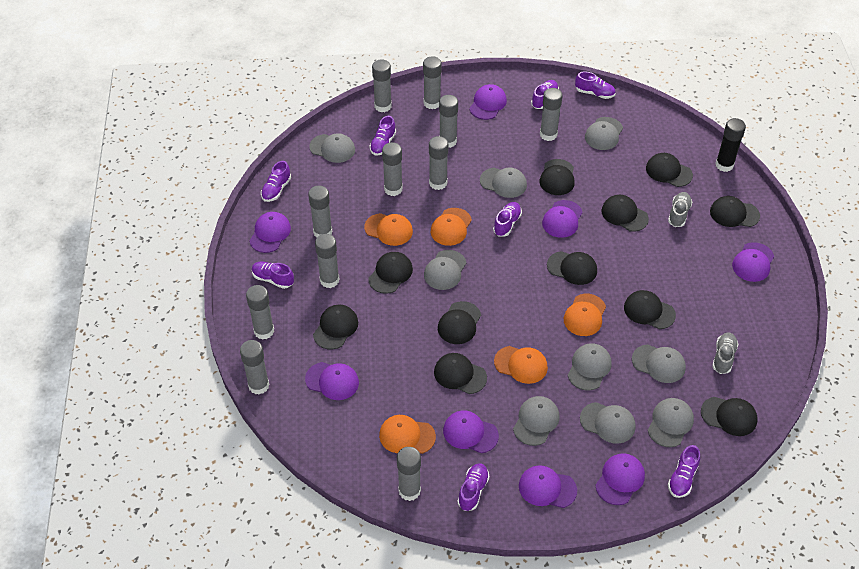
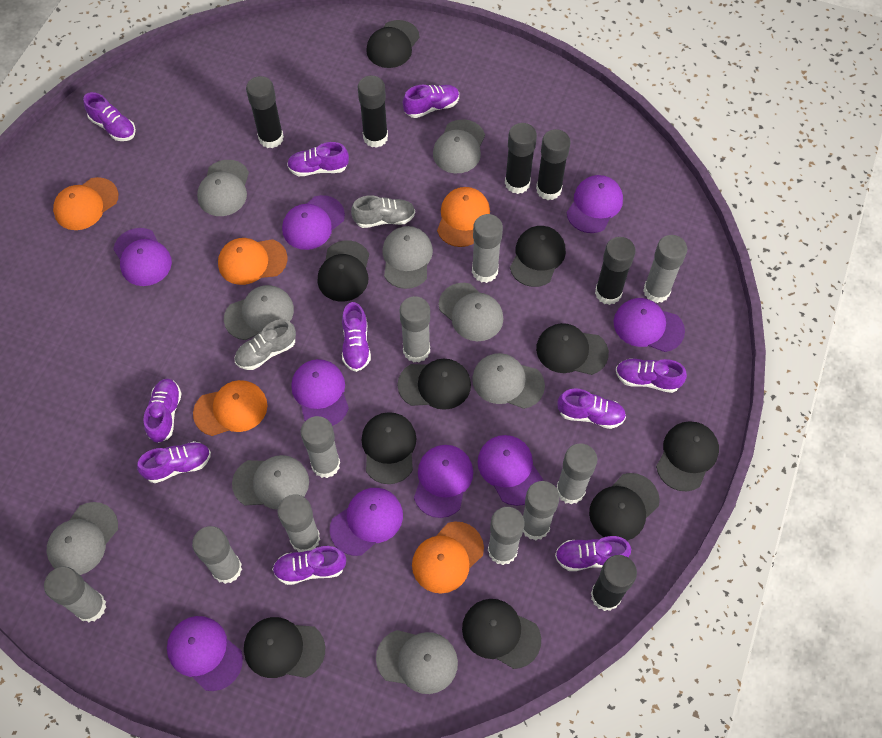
black cap: 11 -> 10
black glue stick: 1 -> 6
grey glue stick: 11 -> 10
purple cap: 8 -> 9
purple shoe: 8 -> 10

